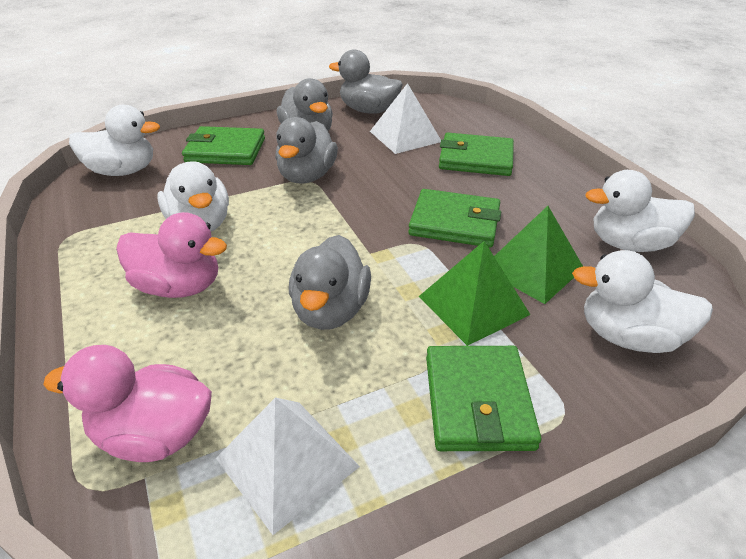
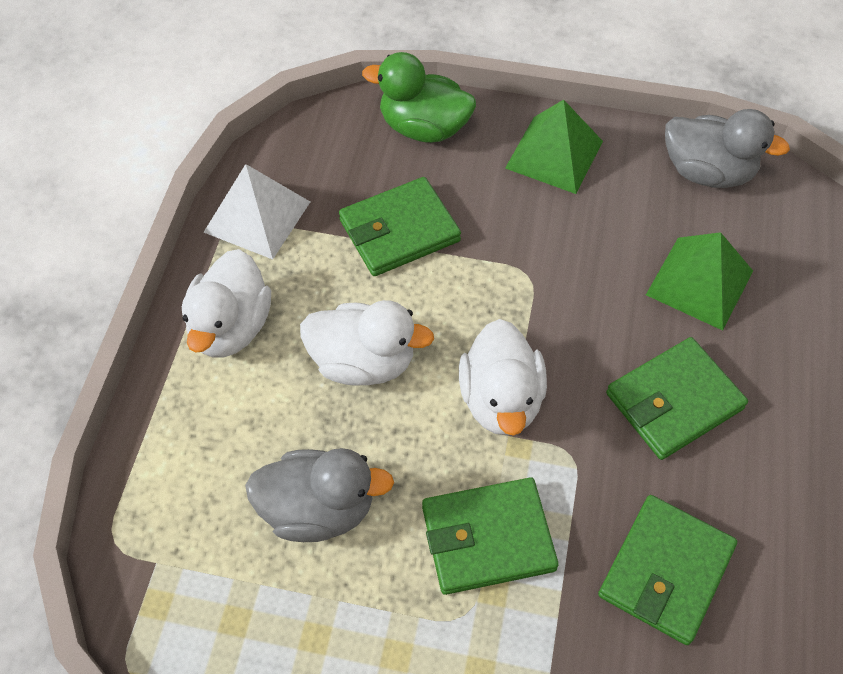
green duck: 0 -> 1
grey duck: 4 -> 2
pink duck: 2 -> 0
white duck: 4 -> 3
white pyramid: 2 -> 1

